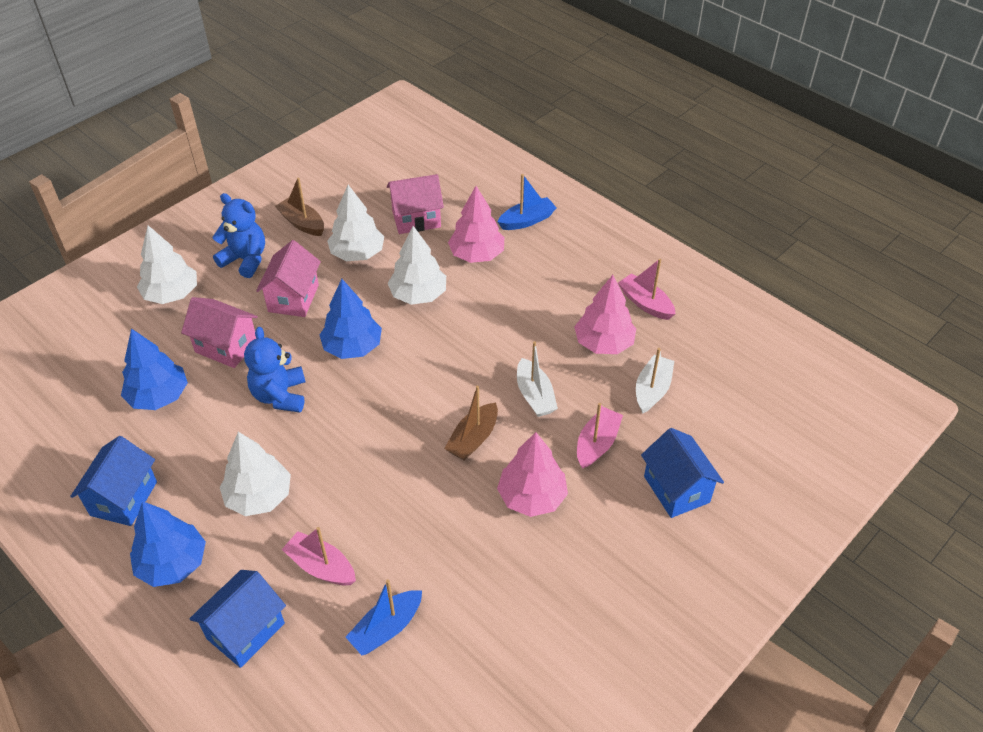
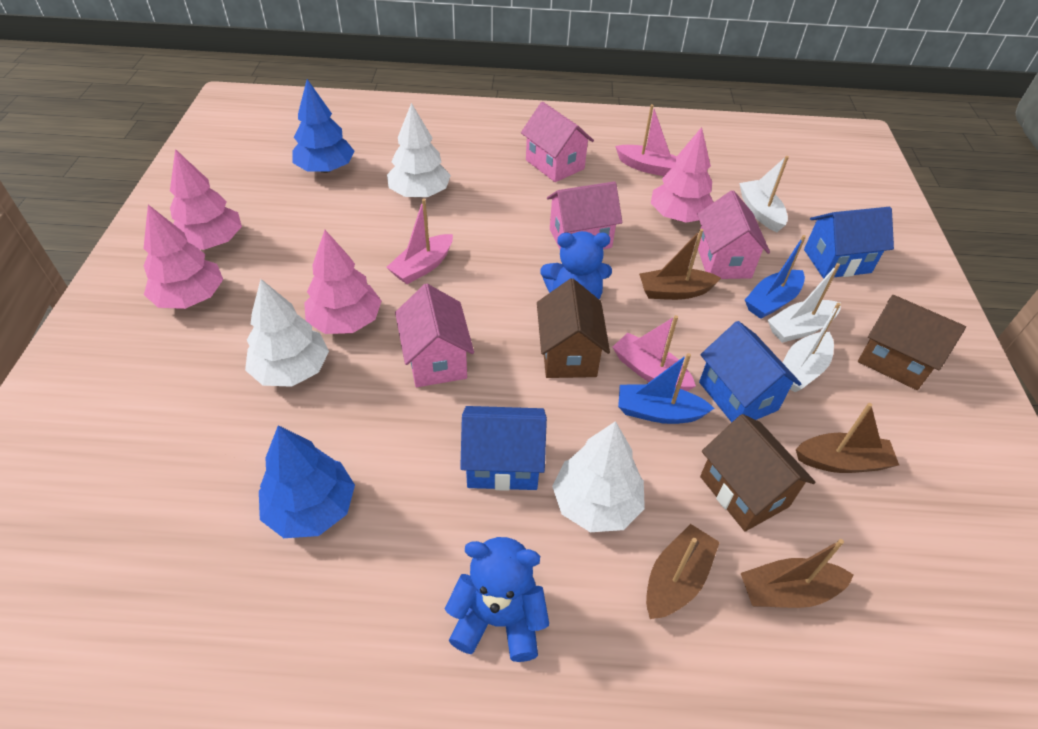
blue tree: 3 -> 2
brown boat: 2 -> 4
brown house: 0 -> 3
pink house: 3 -> 4
pink tree: 3 -> 4
white boat: 2 -> 3
white tree: 4 -> 3

